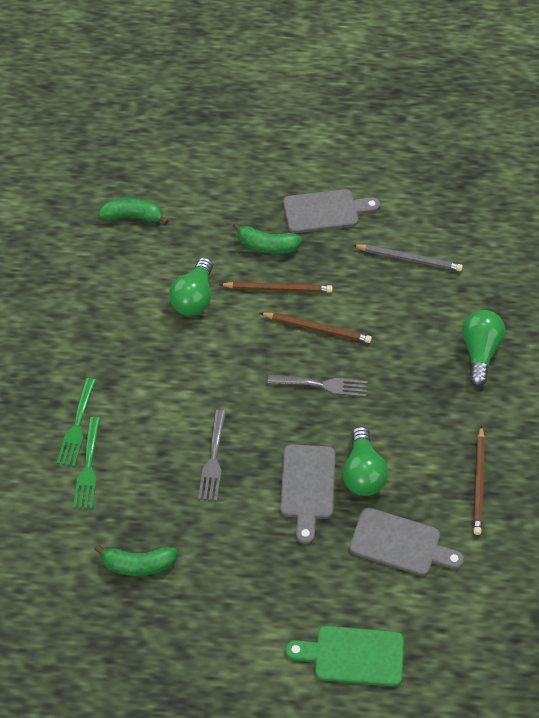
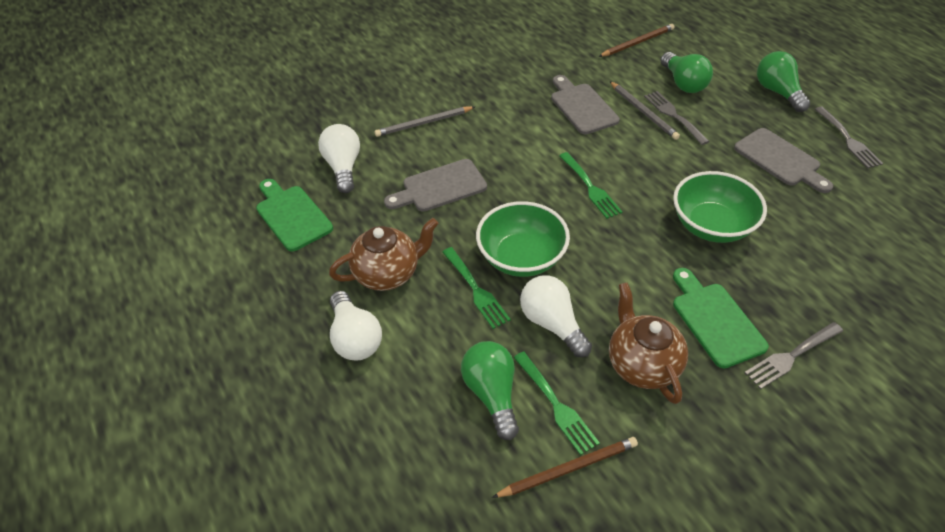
brown pencil: 3 -> 2
brown teapot: 0 -> 2
green banana: 3 -> 0
green bowl: 0 -> 2
green cutting board: 1 -> 2
green fork: 2 -> 3
grey fork: 2 -> 3
grey pencil: 1 -> 2
white light bulb: 0 -> 3

